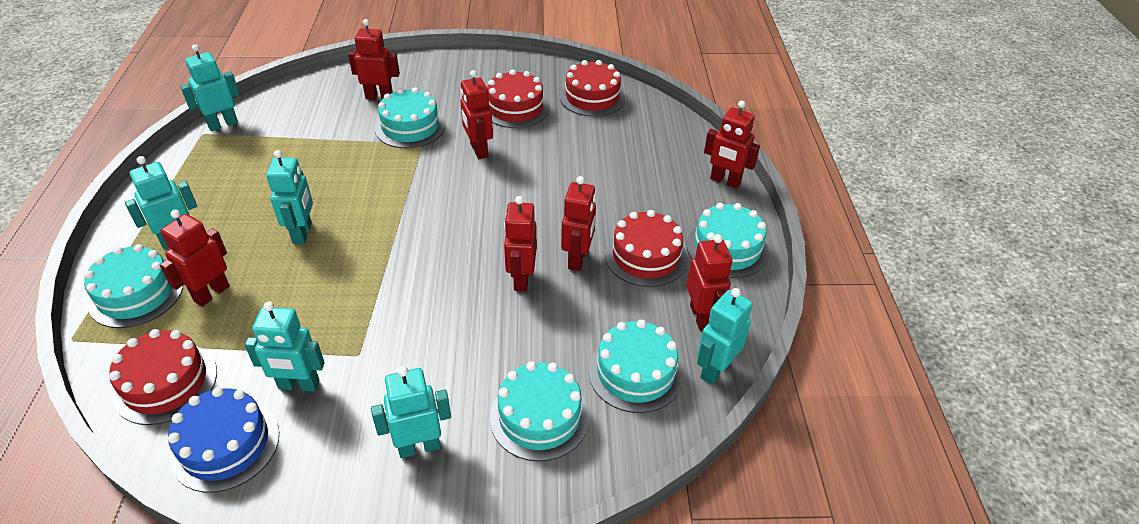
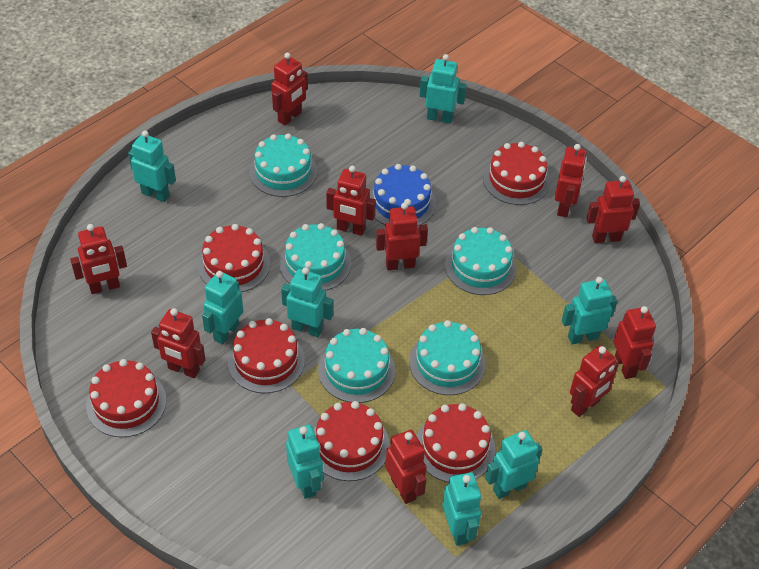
red cake: 4 -> 6
red robot: 7 -> 10
turquoise robot: 6 -> 8

